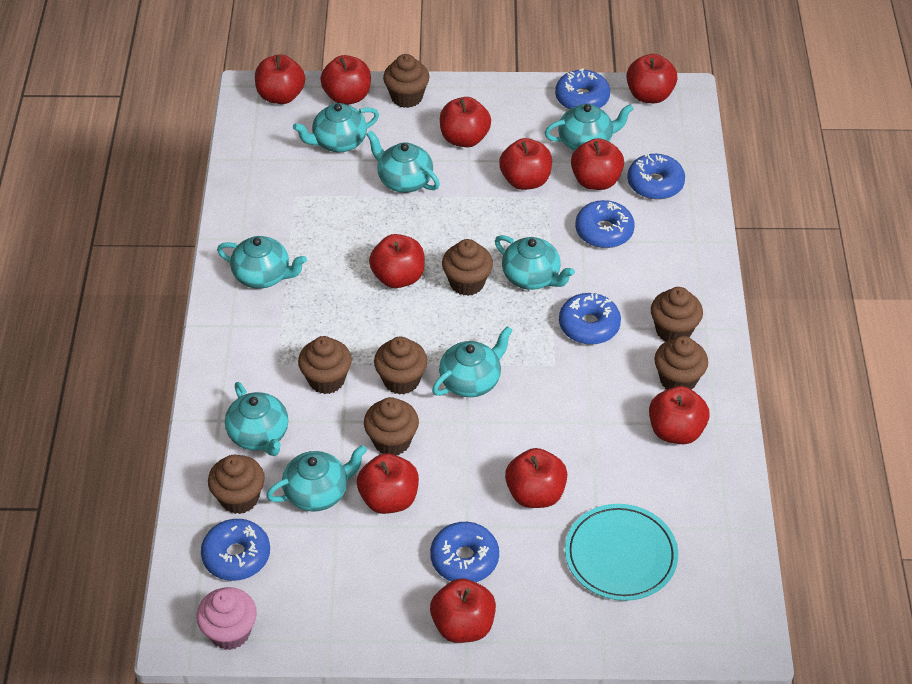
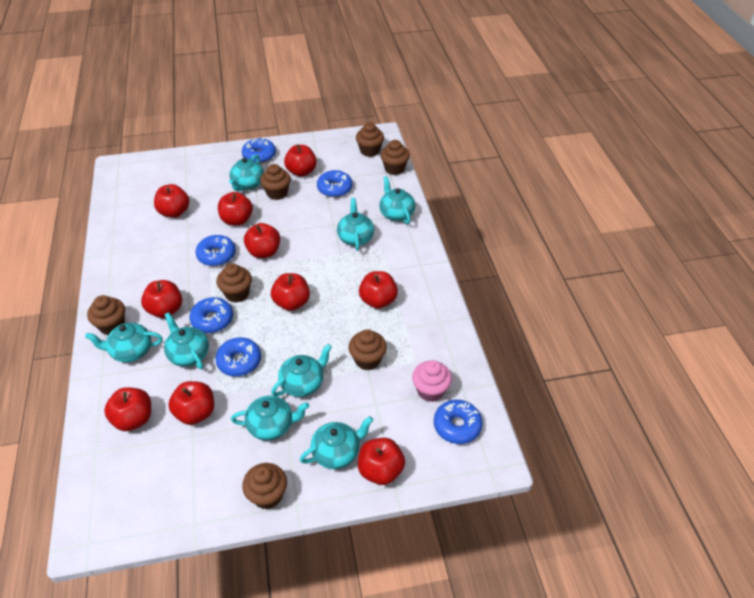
brown cupcake: 8 -> 7
red apple: 11 -> 10
turquoise plate: 1 -> 0

